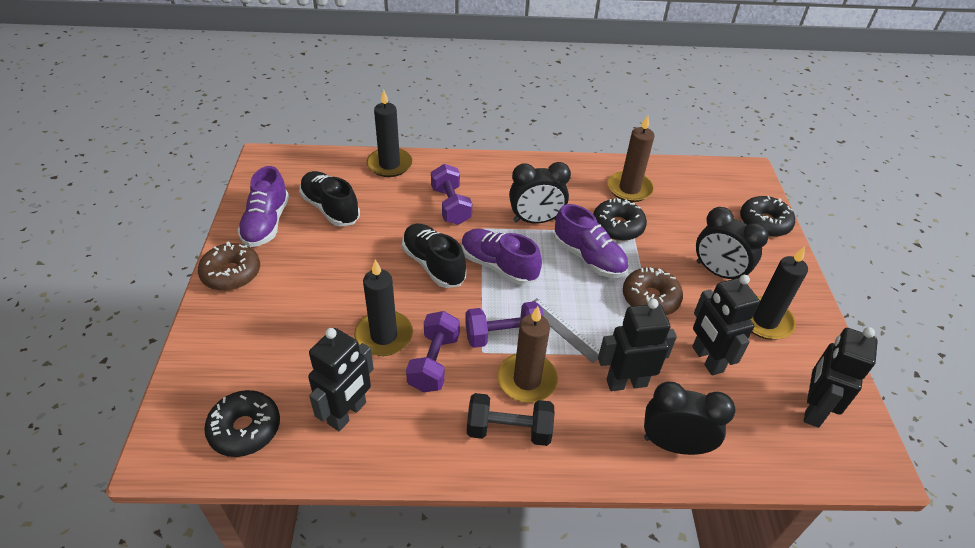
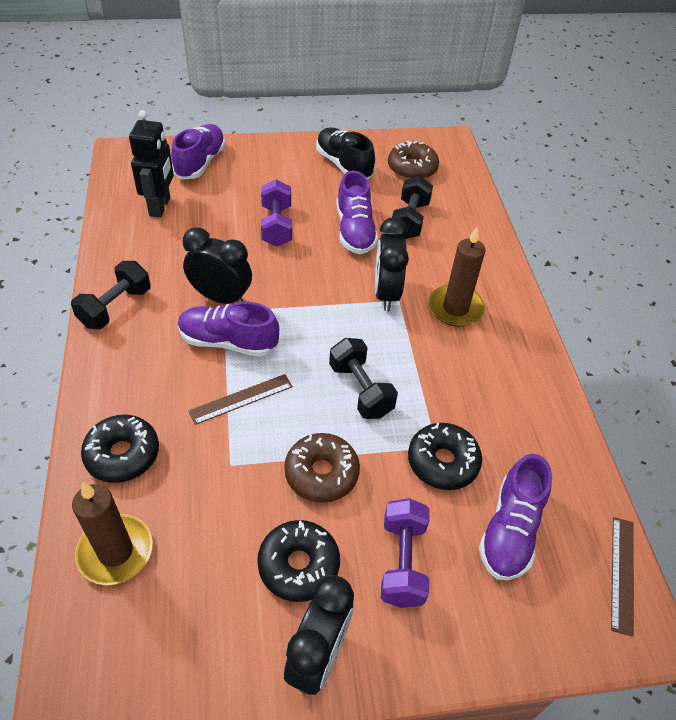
black candle: 3 -> 0
black dumbbell: 1 -> 3
black robot: 4 -> 1
black shoe: 2 -> 1
brown ruler: 0 -> 2
grey ruler: 1 -> 0
purple dumbbell: 3 -> 2
purple shoe: 3 -> 4

